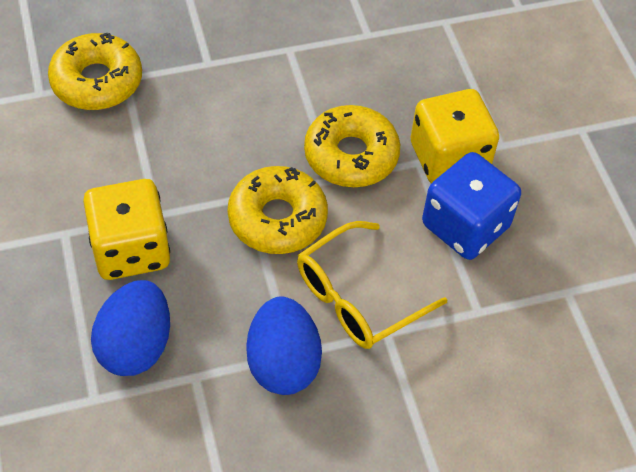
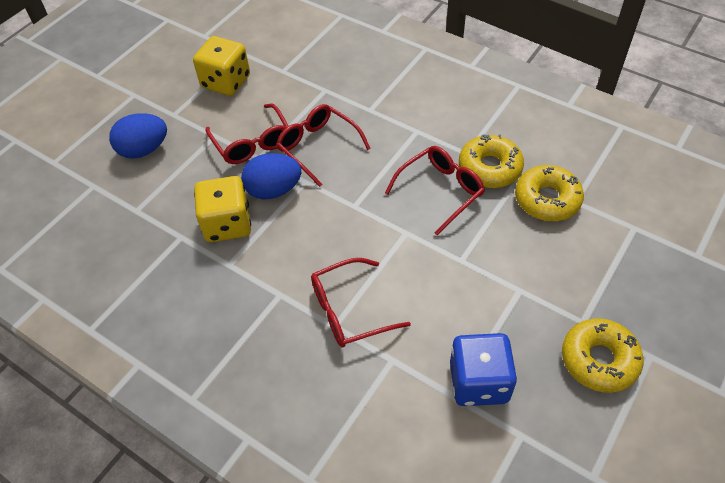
red glasses: 0 -> 4
yellow glasses: 1 -> 0

